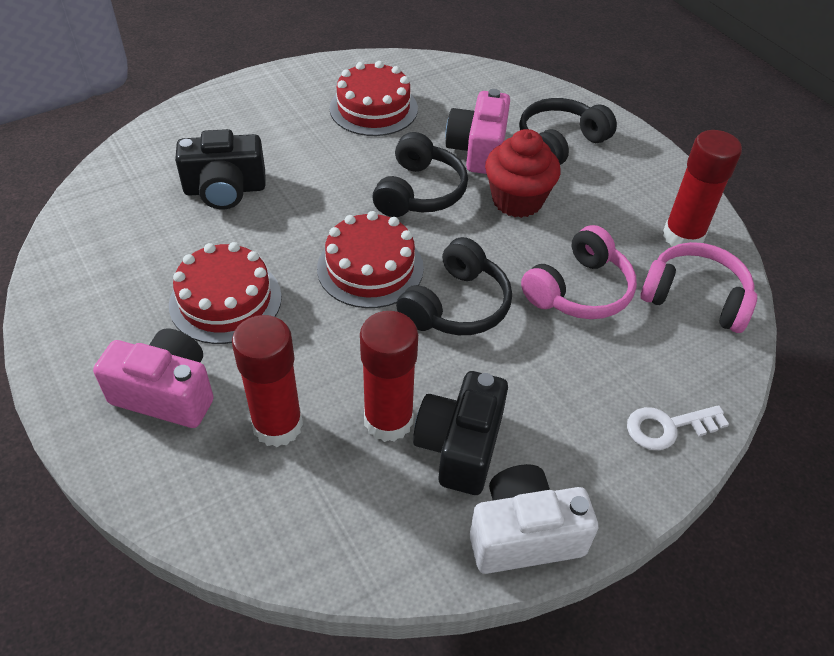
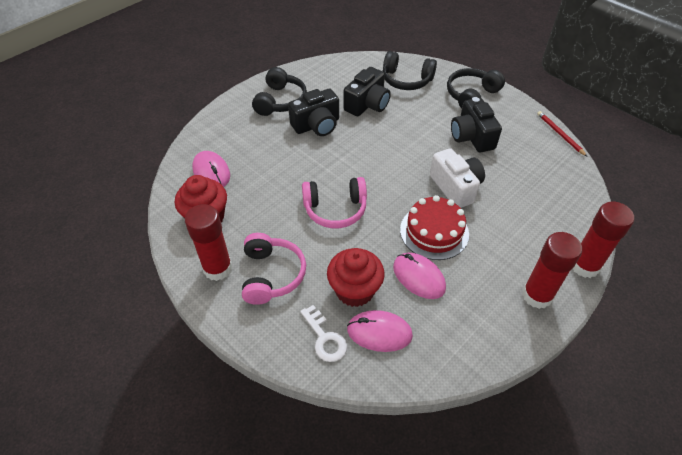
black camera: 2 -> 3
pink camera: 2 -> 0
pink mouse: 0 -> 3
red cake: 3 -> 1
red cupcake: 1 -> 2
red pencil: 0 -> 1

